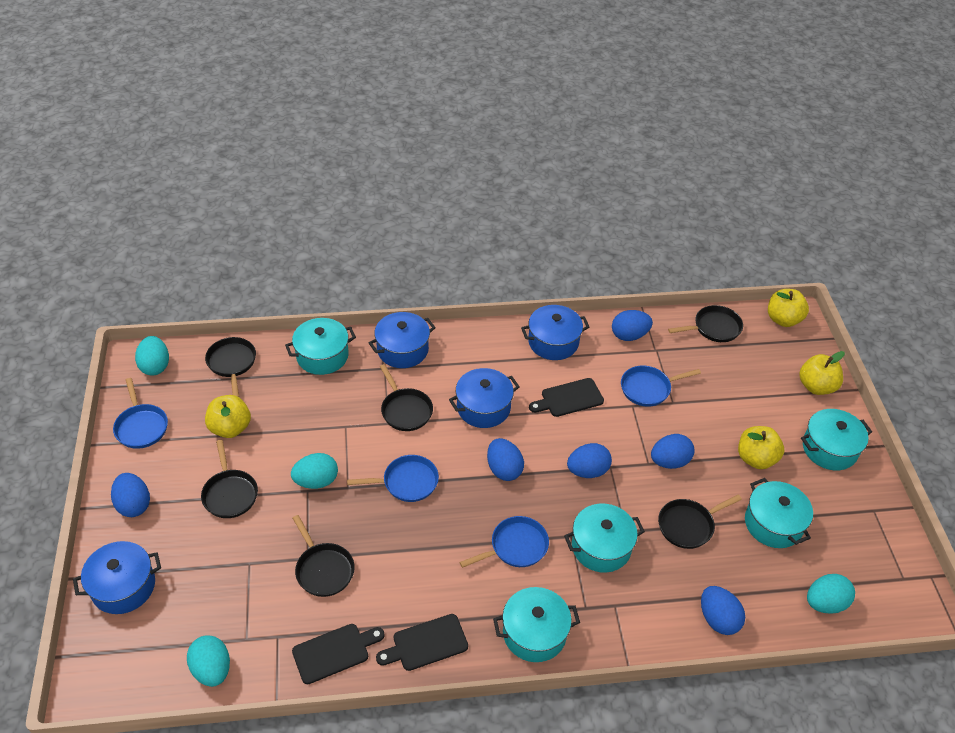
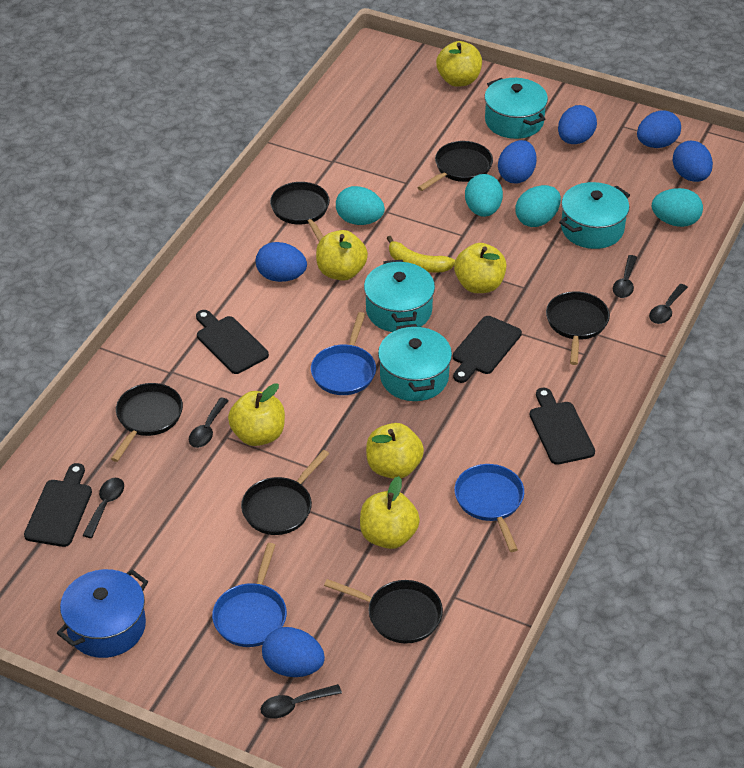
black cutting board: 3 -> 4
black spoon: 0 -> 5
blue pan: 4 -> 3
blue pot: 4 -> 1
turquoise pot: 5 -> 4
yellow apple: 4 -> 6
yellow banana: 0 -> 1

